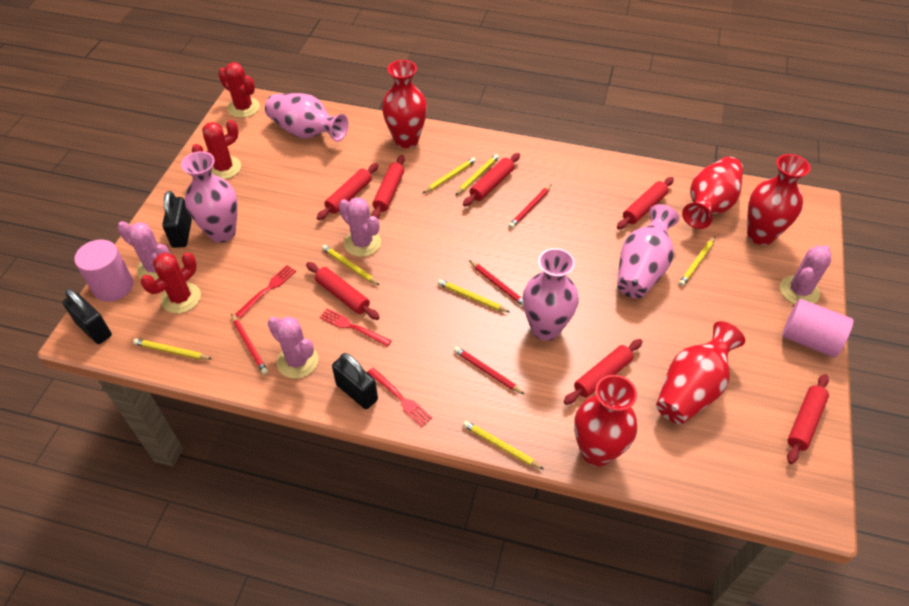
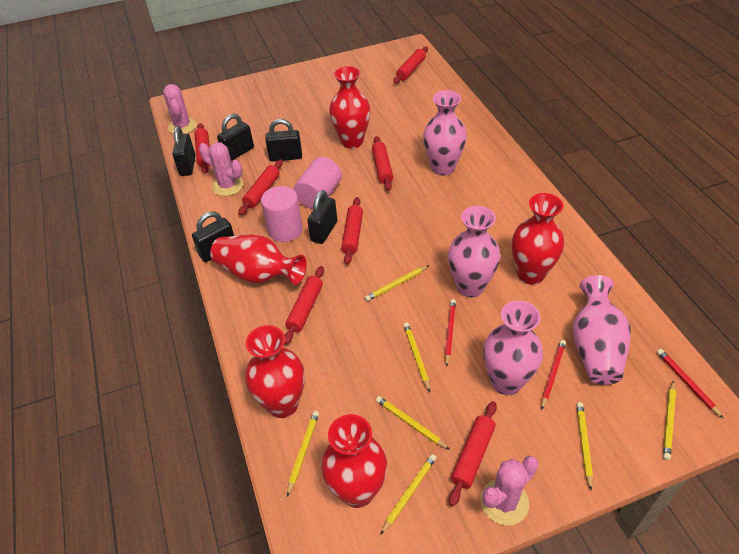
black padlock: 3 -> 5
pink cactus: 4 -> 3
red cactus: 3 -> 0
red fork: 3 -> 0
red pencil: 4 -> 3

